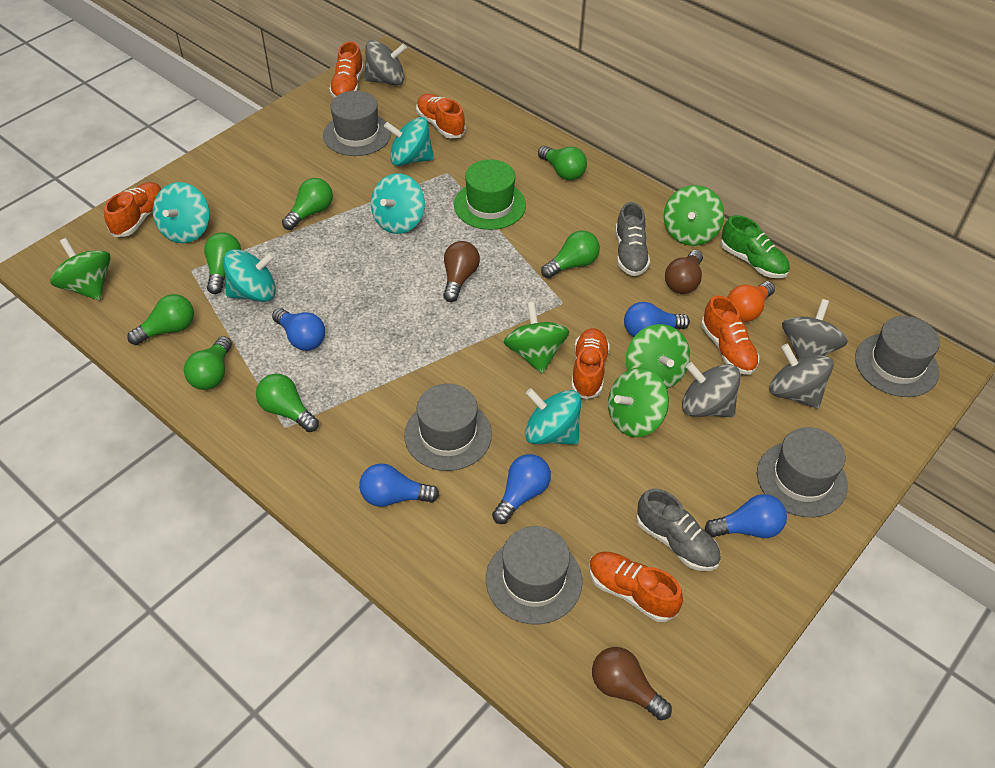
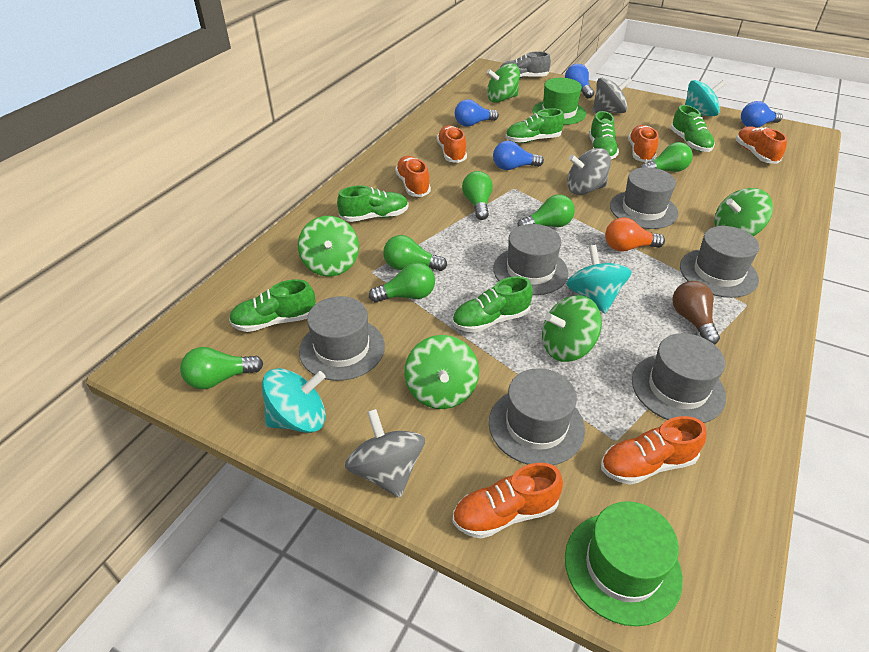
blue light bulb: 5 -> 4
brown light bulb: 3 -> 1
green hat: 1 -> 2
green light bulb: 7 -> 6
green shoe: 1 -> 6
grey hat: 5 -> 6
grey shoe: 2 -> 1
grey spinning top: 4 -> 3
turquoise spinning top: 5 -> 3

